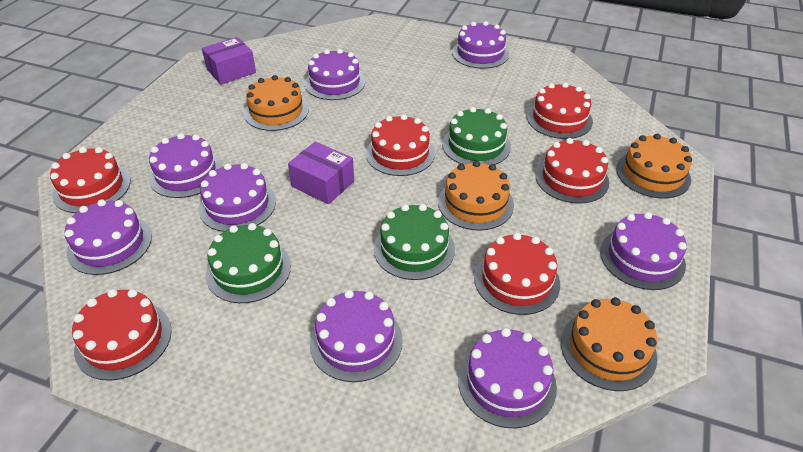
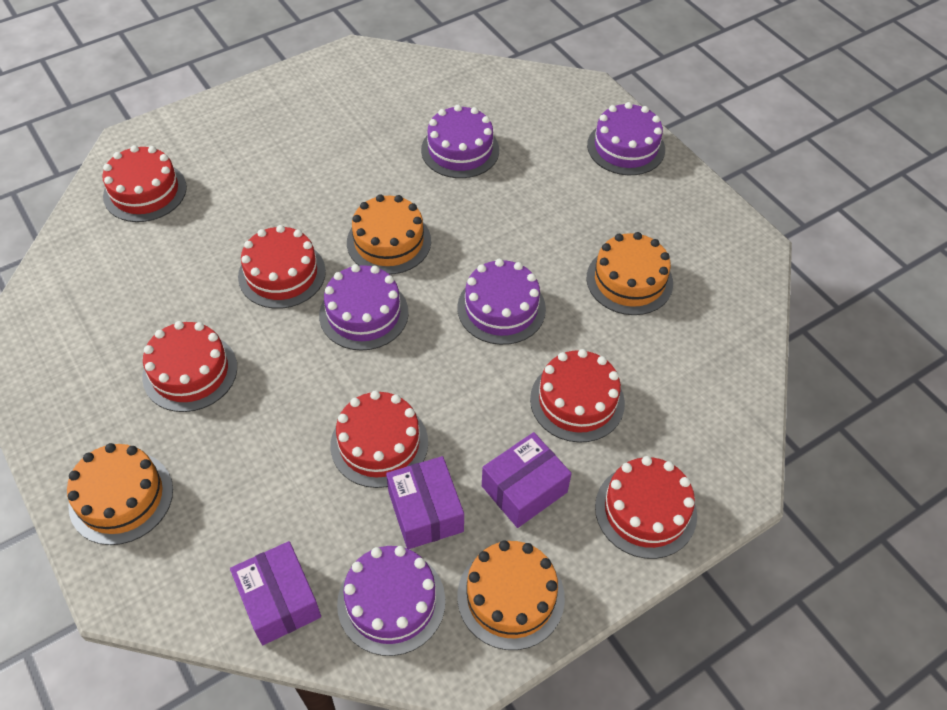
green cake: 3 -> 0
purple box: 2 -> 3
purple cake: 8 -> 5

